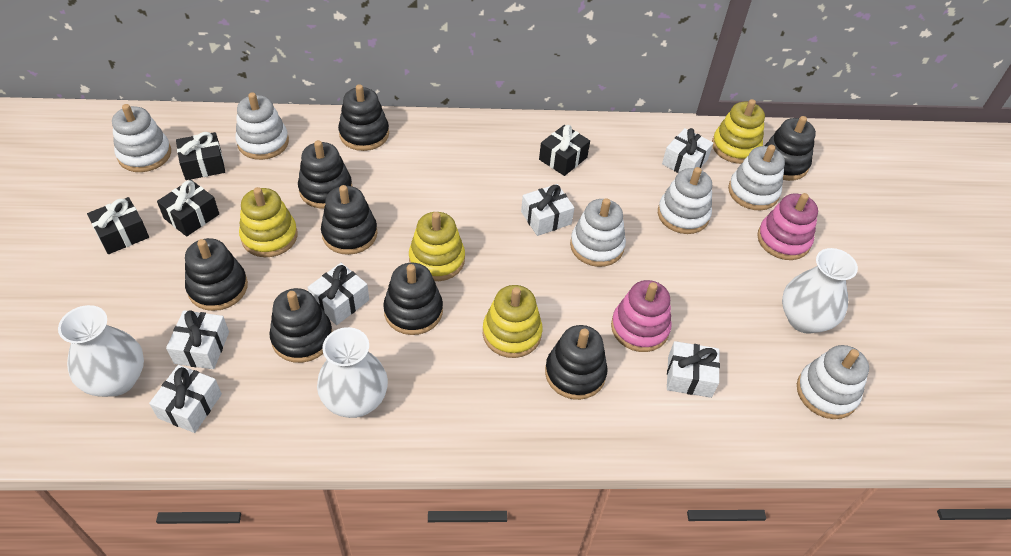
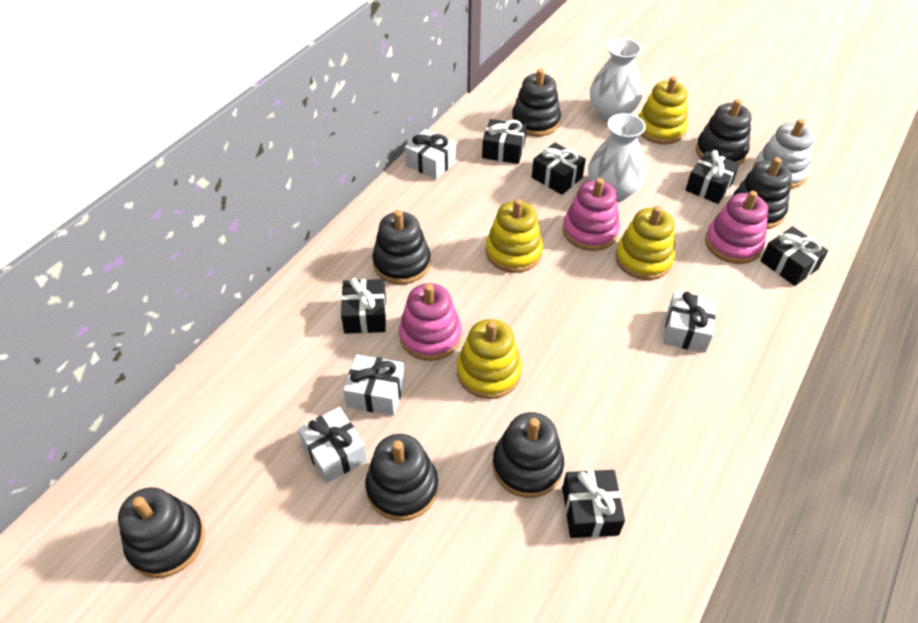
black gift: 4 -> 6
black stacking toy: 8 -> 7
pink stacking toy: 2 -> 3
white gift: 6 -> 4
white stacking toy: 6 -> 1
white vase: 3 -> 2

